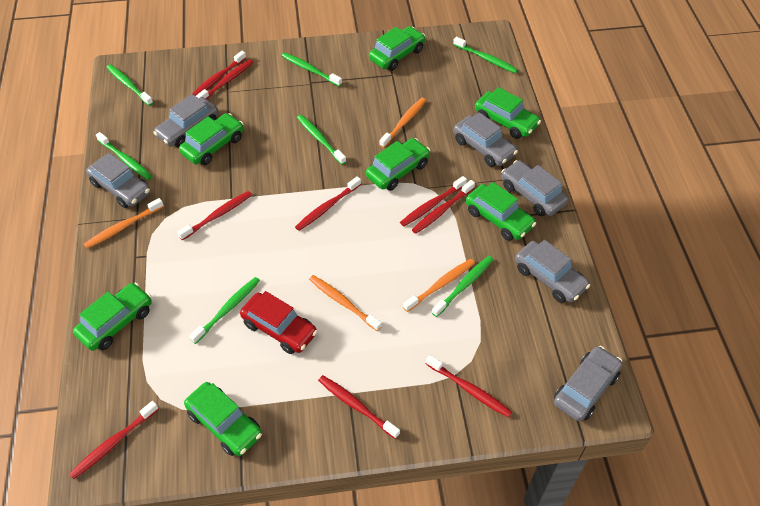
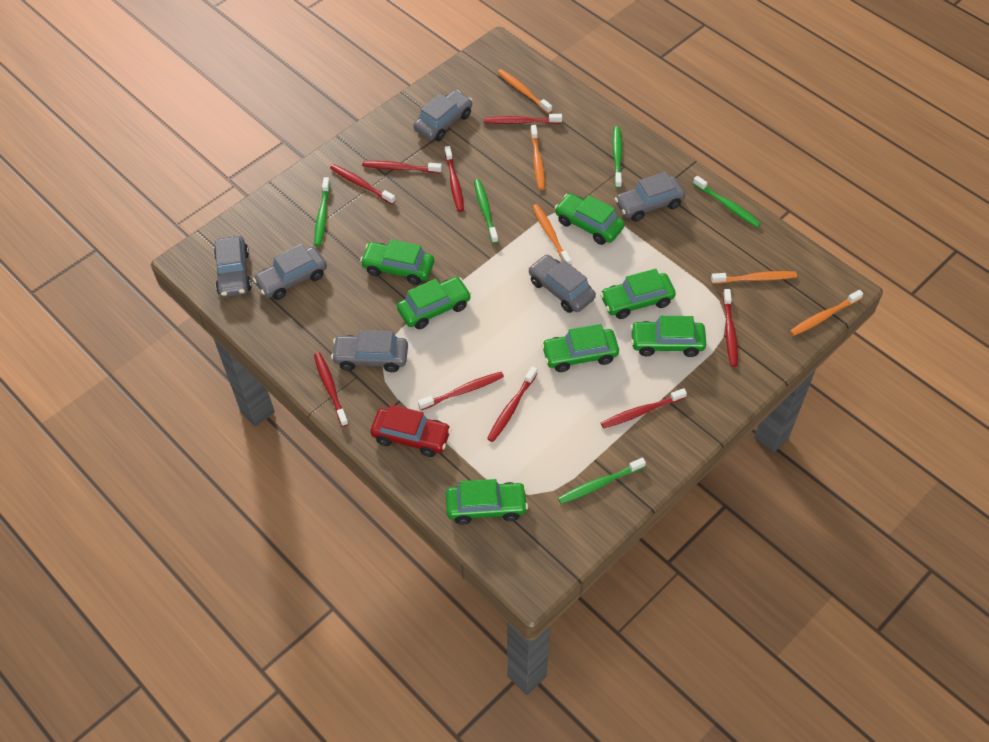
green toothbrush: 7 -> 5
orange toothbrush: 4 -> 5

